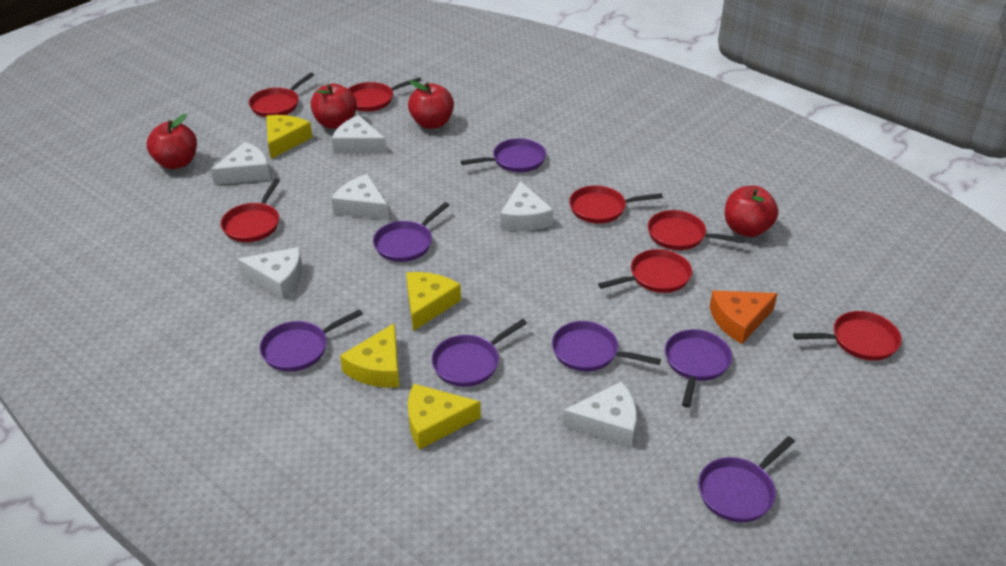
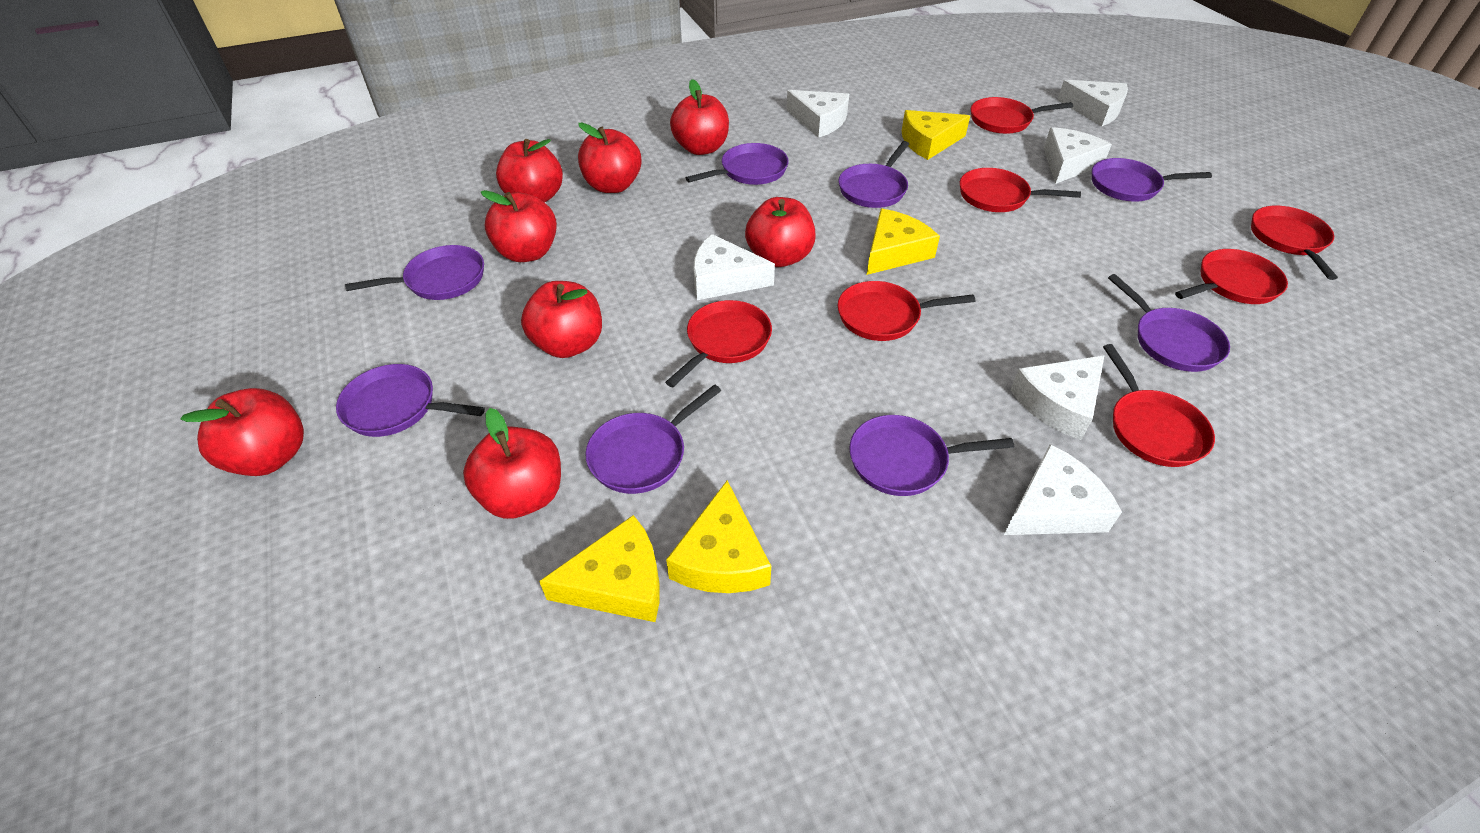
orange cheese: 1 -> 0
purple pan: 7 -> 8
red apple: 4 -> 8

